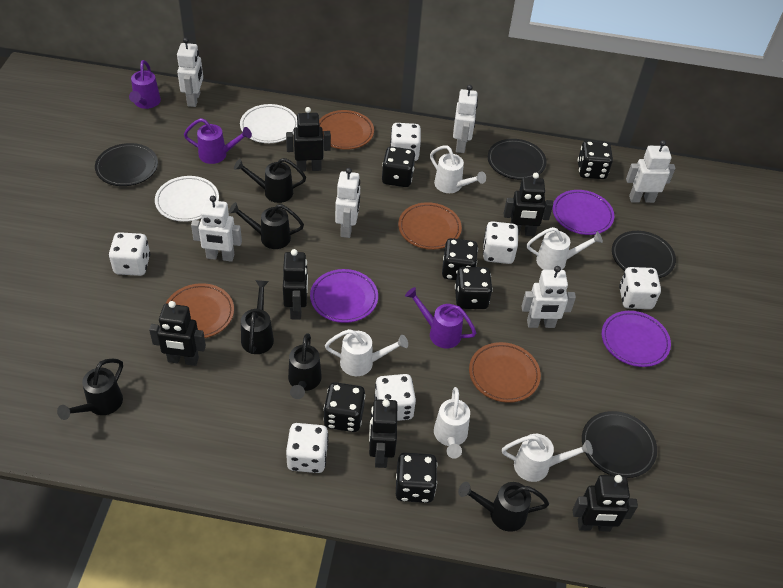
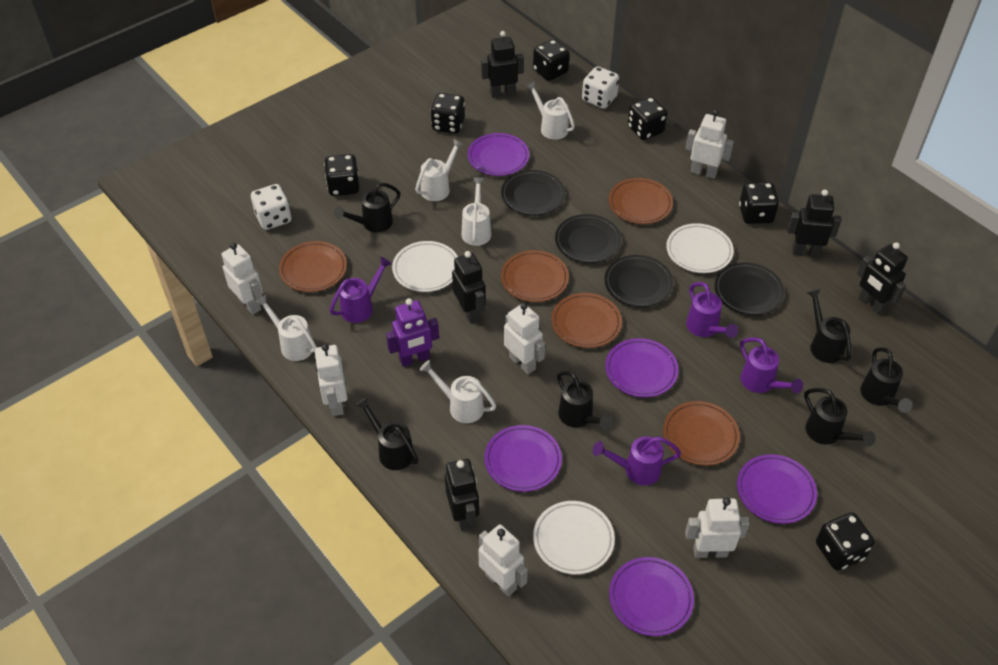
black robot: 6 -> 5
brown plate: 4 -> 5
purple plate: 3 -> 5
purple robot: 0 -> 1
purple watering can: 3 -> 4
white dice: 6 -> 2
white plate: 2 -> 3

